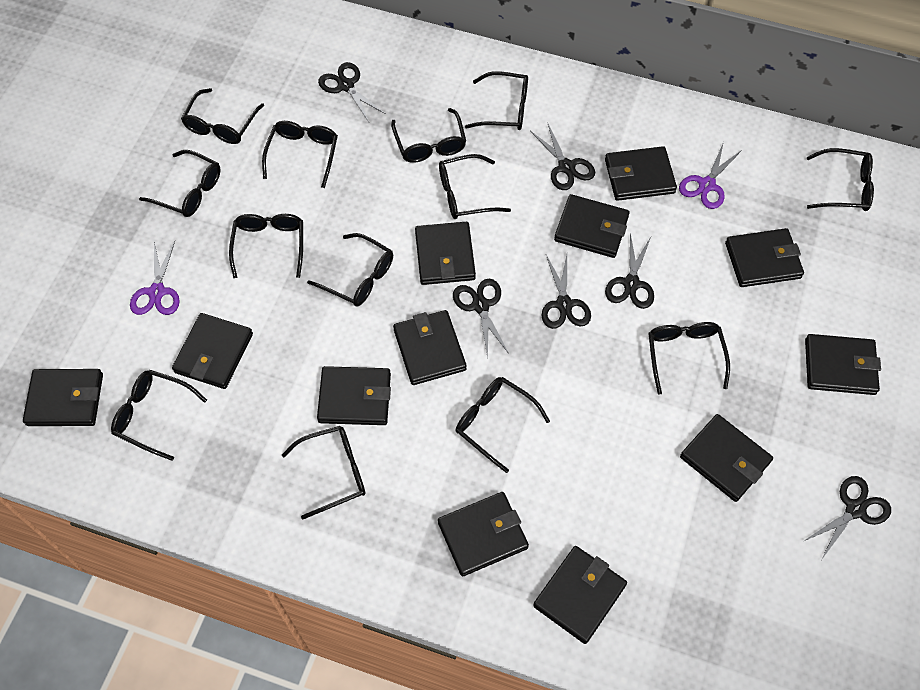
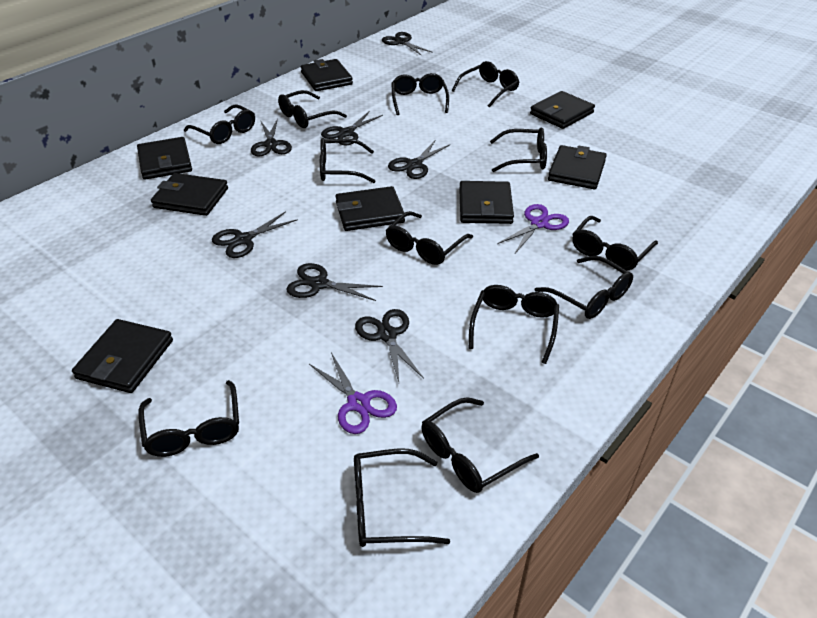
black scissors: 6 -> 7
black wallet: 12 -> 8

